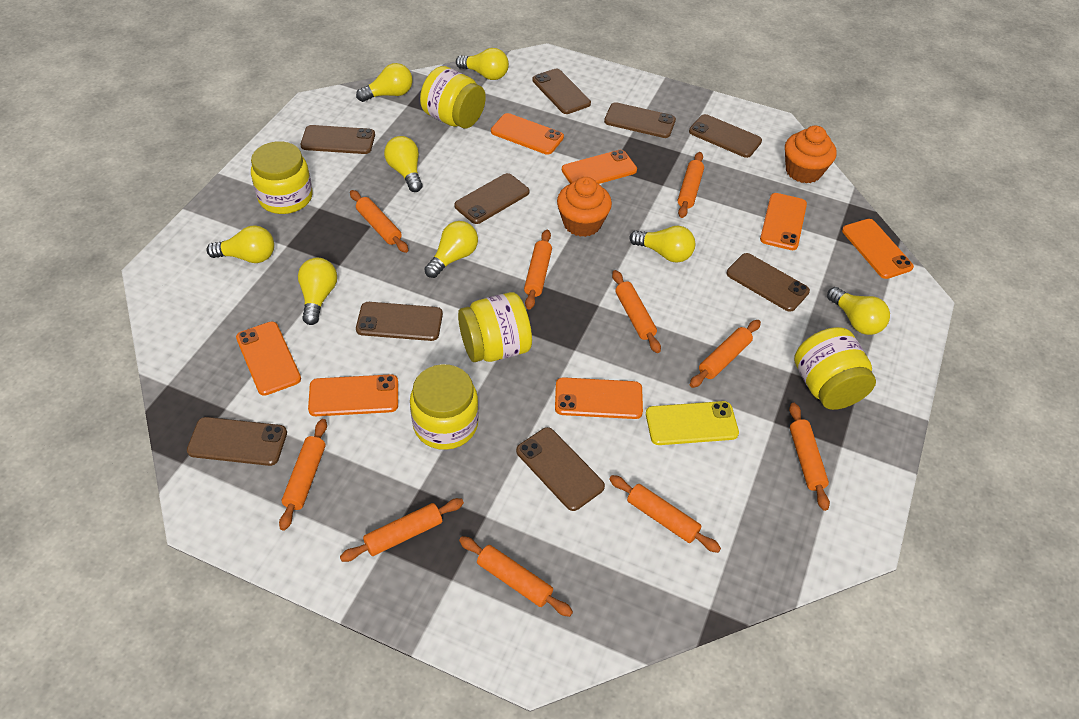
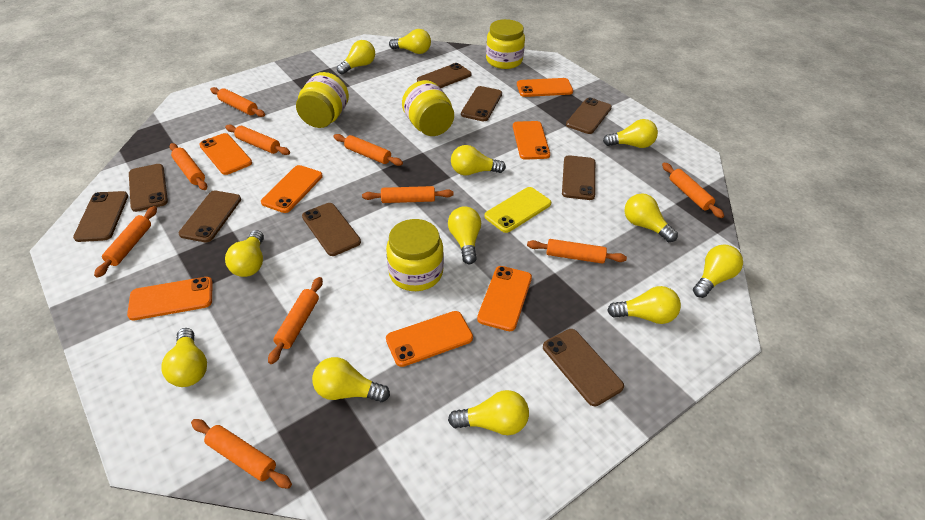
orange cupcake: 2 -> 0
yellow jar: 5 -> 4
yellow light bulb: 8 -> 12

